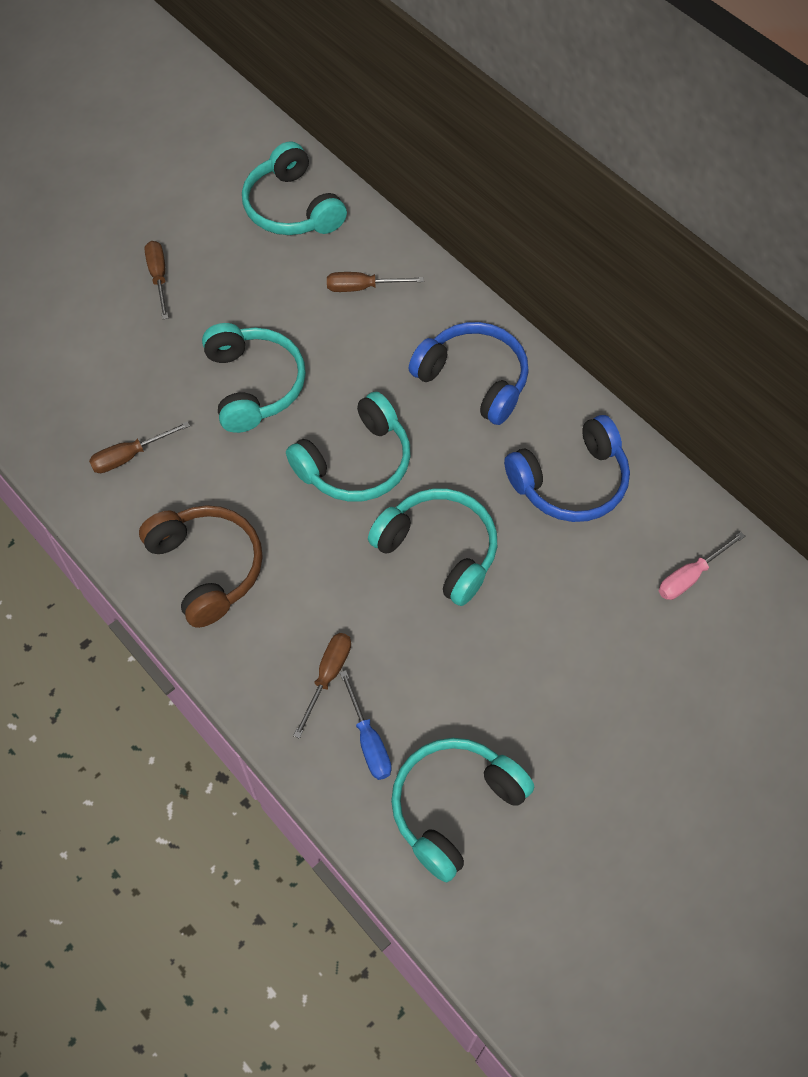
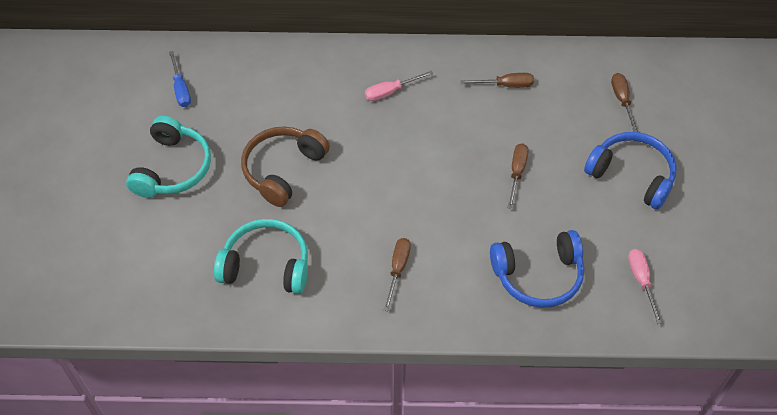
pink screwdriver: 1 -> 2
turquoise headphones: 5 -> 2

